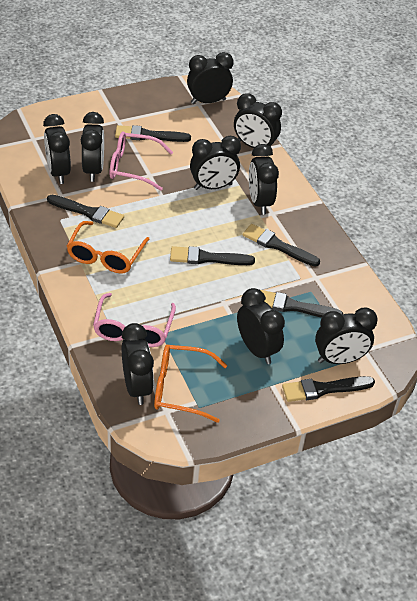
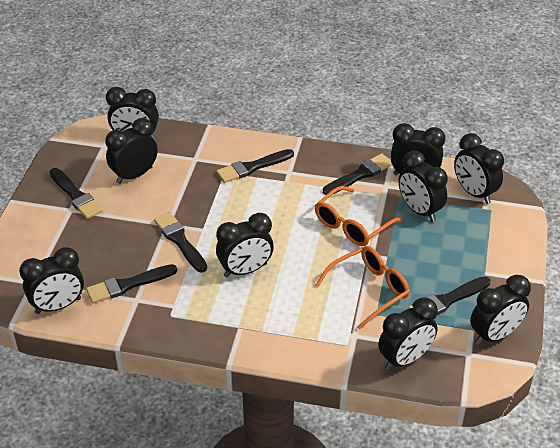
pink glasses: 2 -> 0

